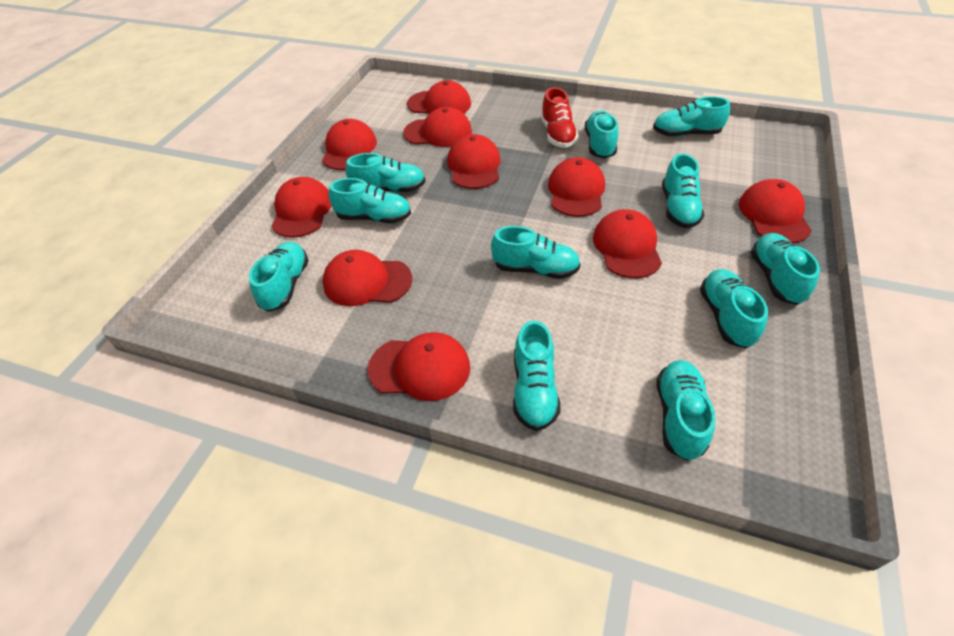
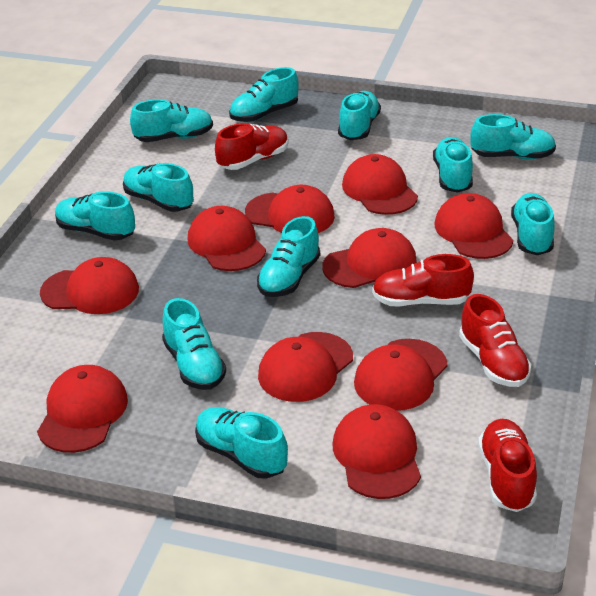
red shoe: 1 -> 4

